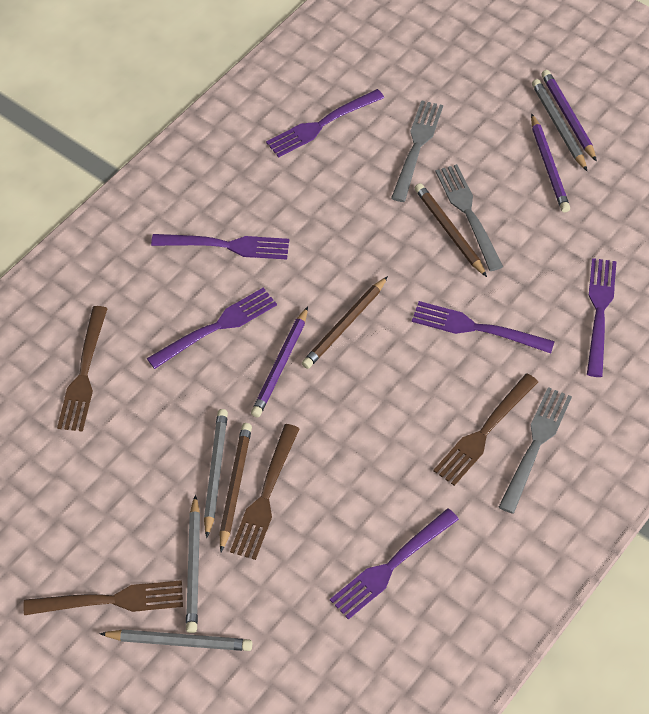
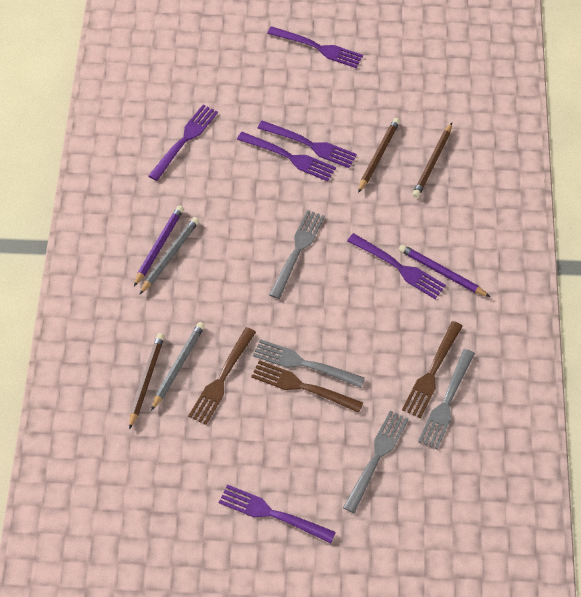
brown fork: 4 -> 3
grey fork: 3 -> 4
grey pencil: 4 -> 2
purple pencil: 3 -> 2

